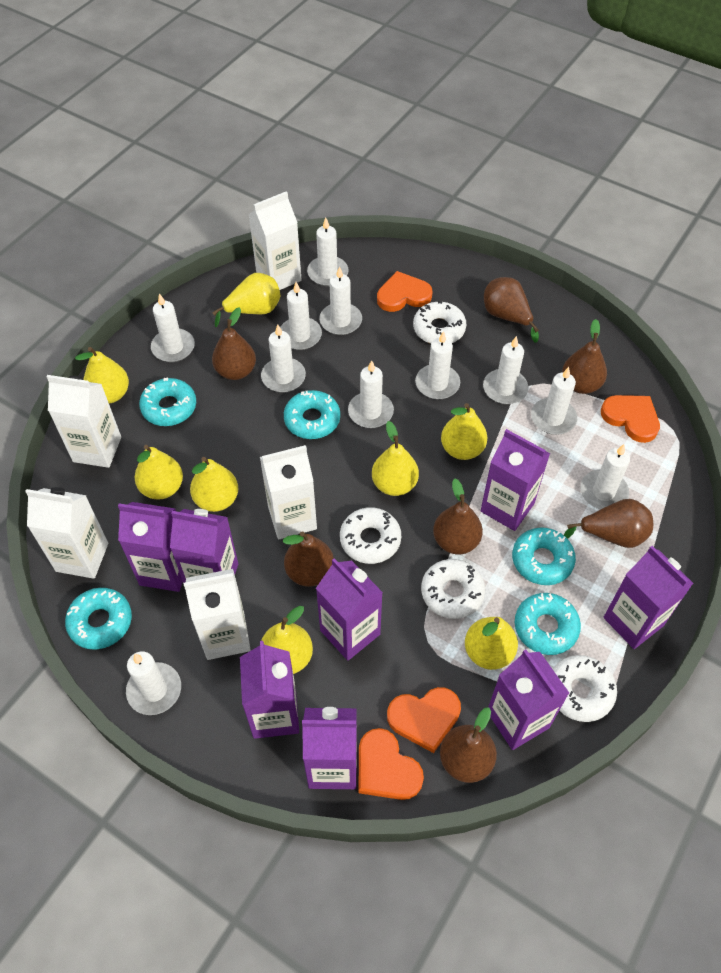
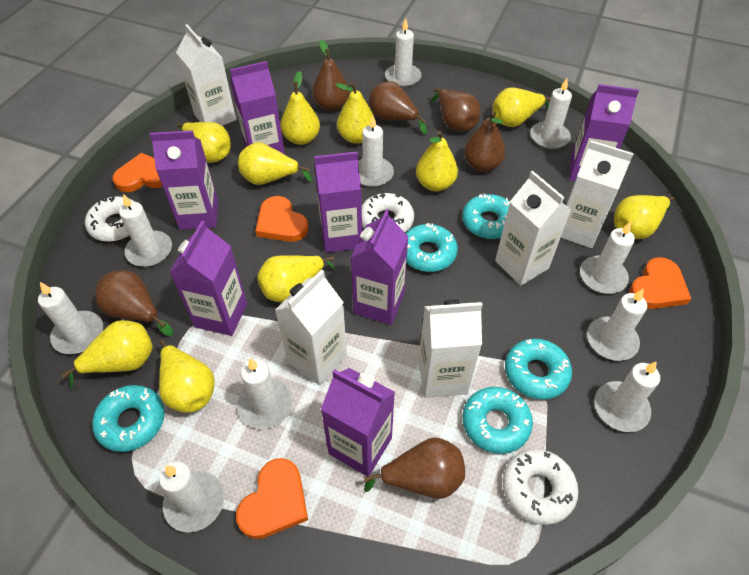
brown pear: 7 -> 6
purple carton: 8 -> 7
white candle: 11 -> 10
white donut: 4 -> 3
yellow pear: 8 -> 10

